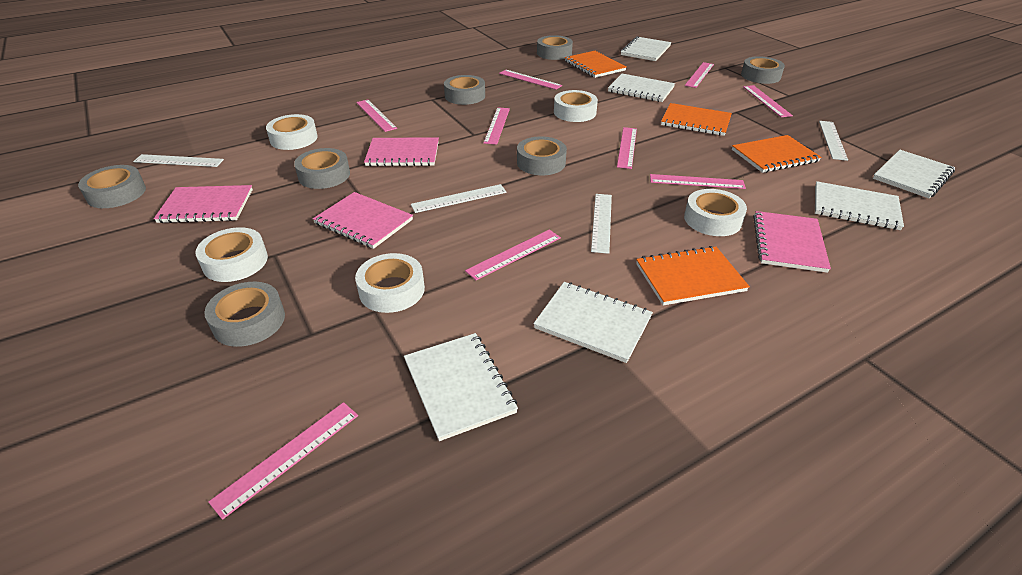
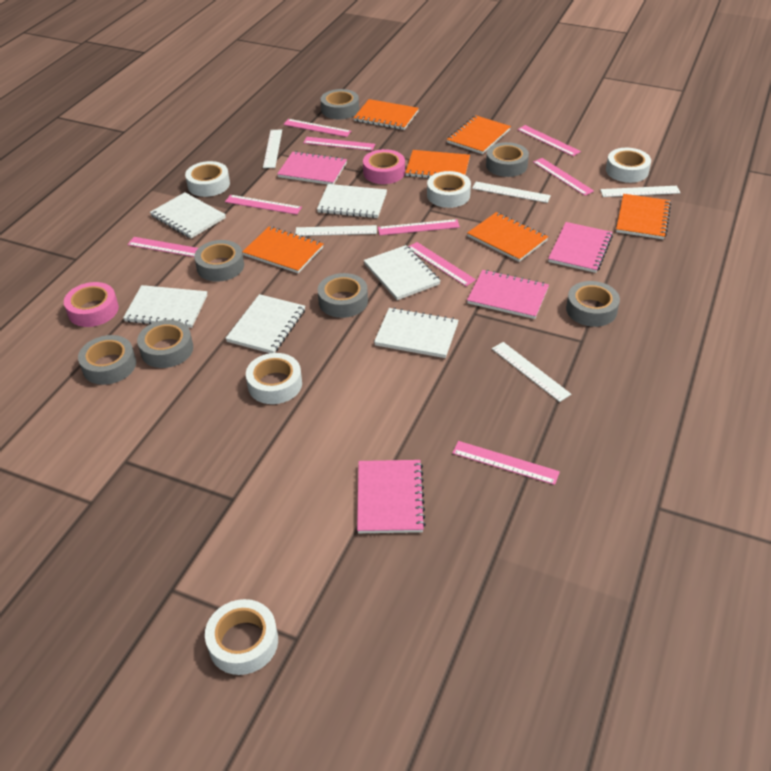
orange notebook: 4 -> 6
pink tape: 0 -> 2
white ruler: 4 -> 5

